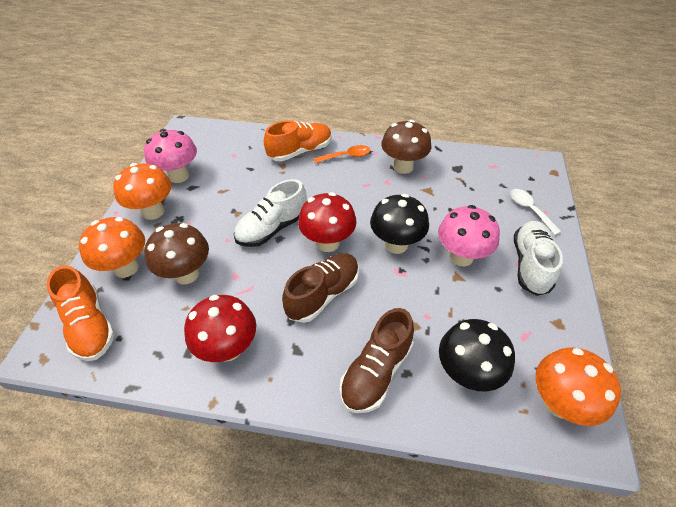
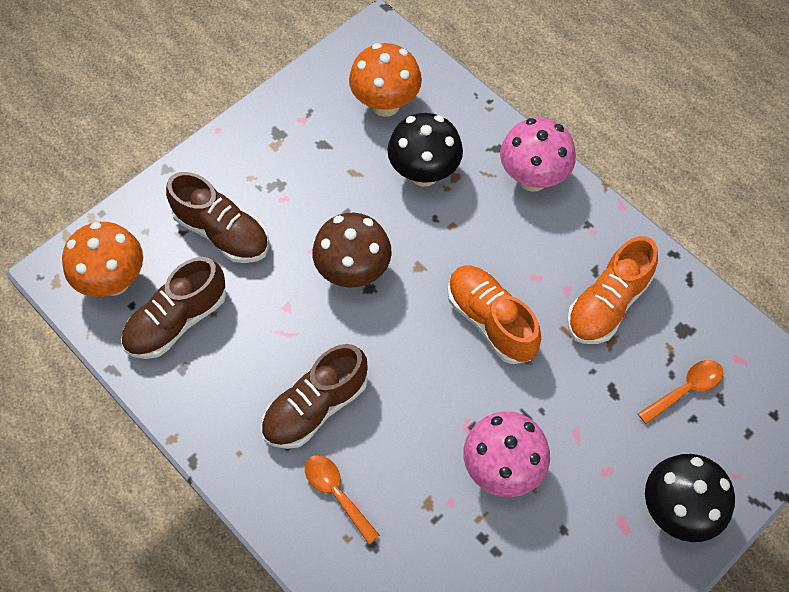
brown mushroom: 2 -> 1
brown shoe: 2 -> 3
orange mushroom: 3 -> 2
orange spoon: 1 -> 2
red mushroom: 2 -> 0
white shoe: 2 -> 0
white spoon: 1 -> 0

